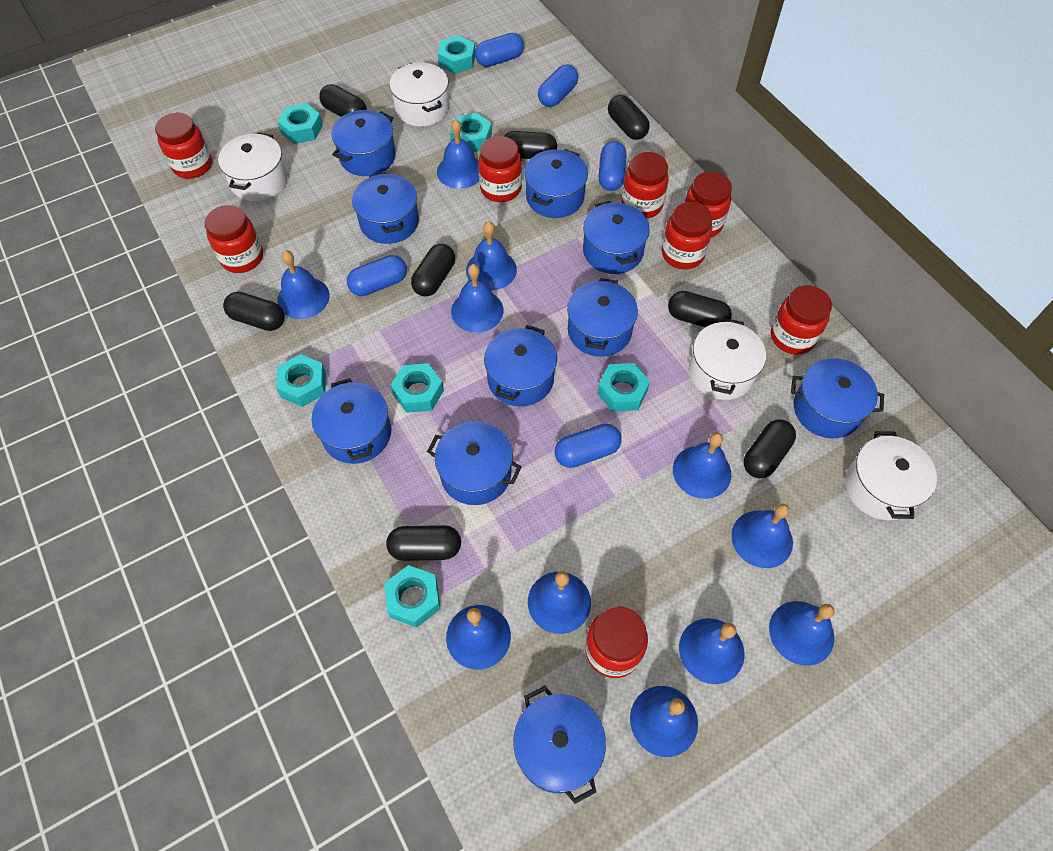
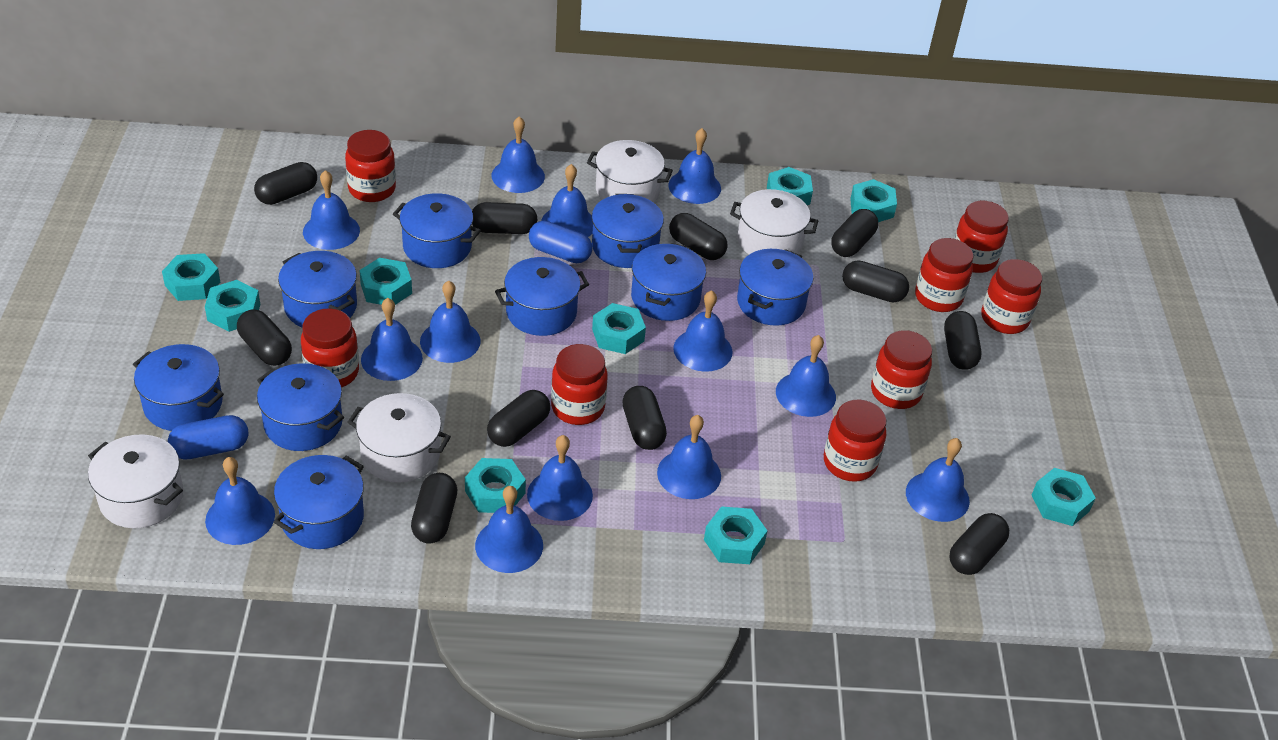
black capsule: 8 -> 11
blue bell: 11 -> 13
blue capsule: 5 -> 2
blue pot: 10 -> 9
turquoise nut: 7 -> 9

